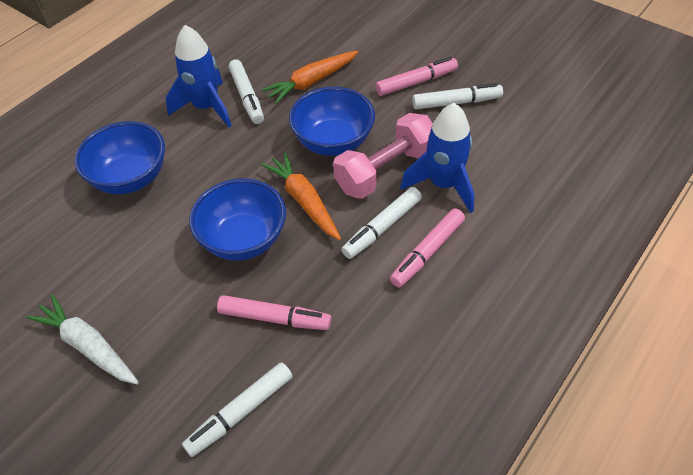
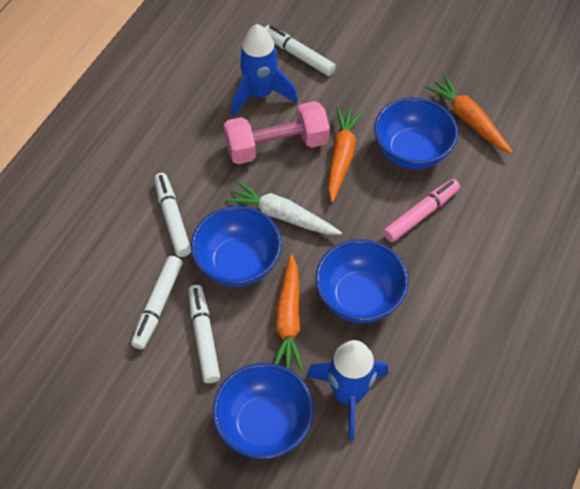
blue bowl: 3 -> 4
orange carrot: 2 -> 3
pink marker: 3 -> 1

